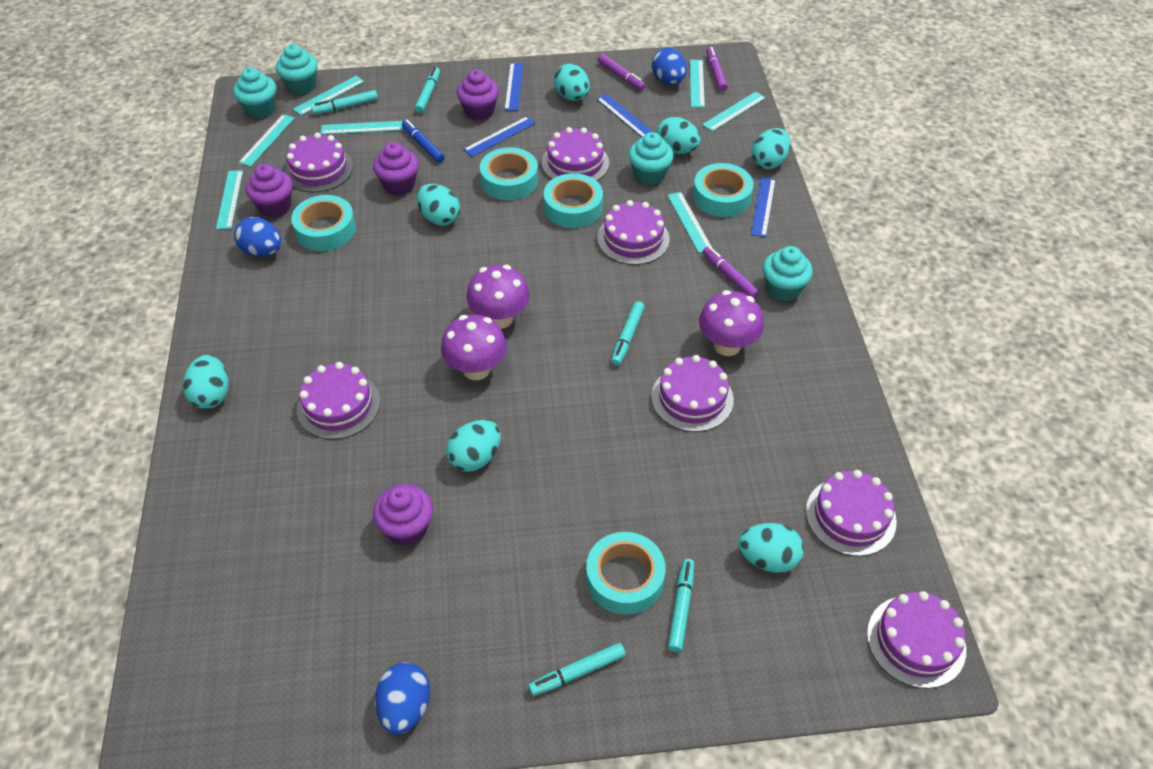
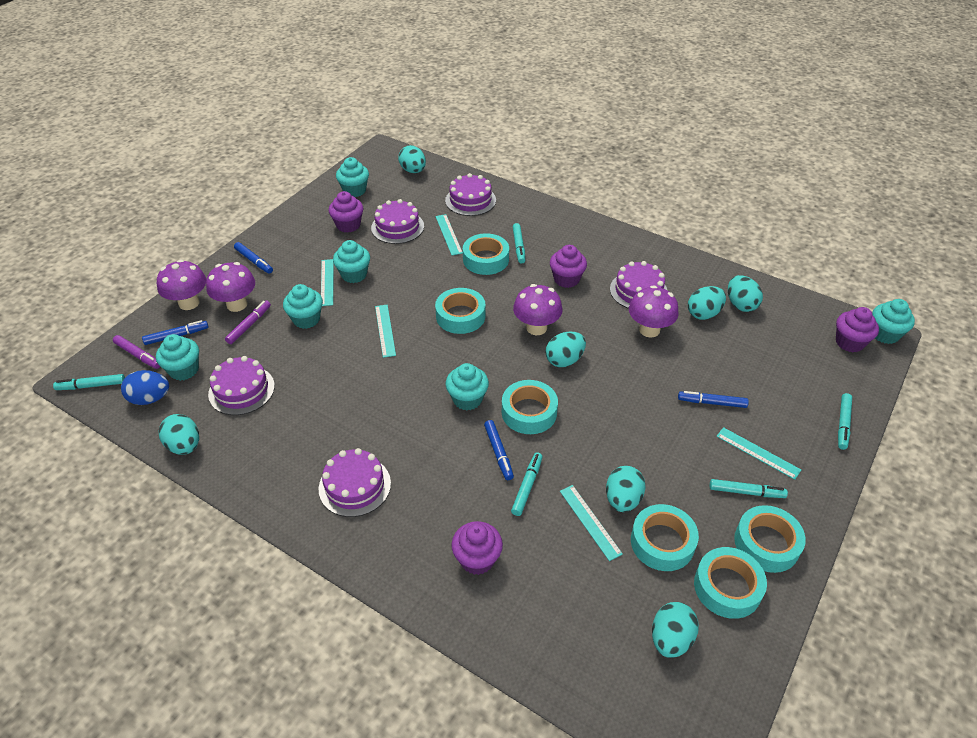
blue egg: 3 -> 1
blue marker: 1 -> 4
blue ruler: 4 -> 0
purple cake: 7 -> 5
purple marker: 3 -> 2
purple mushroom: 3 -> 4
turquoise cupcake: 4 -> 6
turquoise ruler: 7 -> 5
turquoise tape: 5 -> 6

